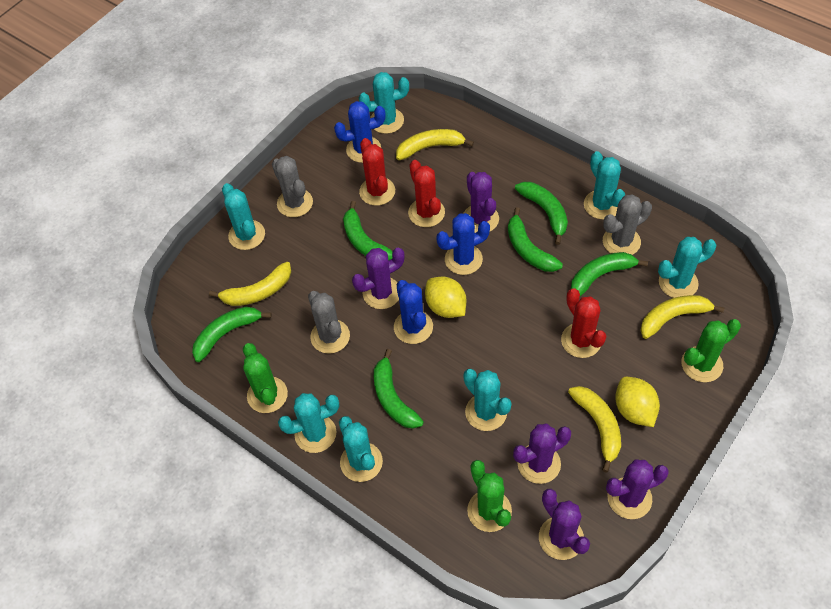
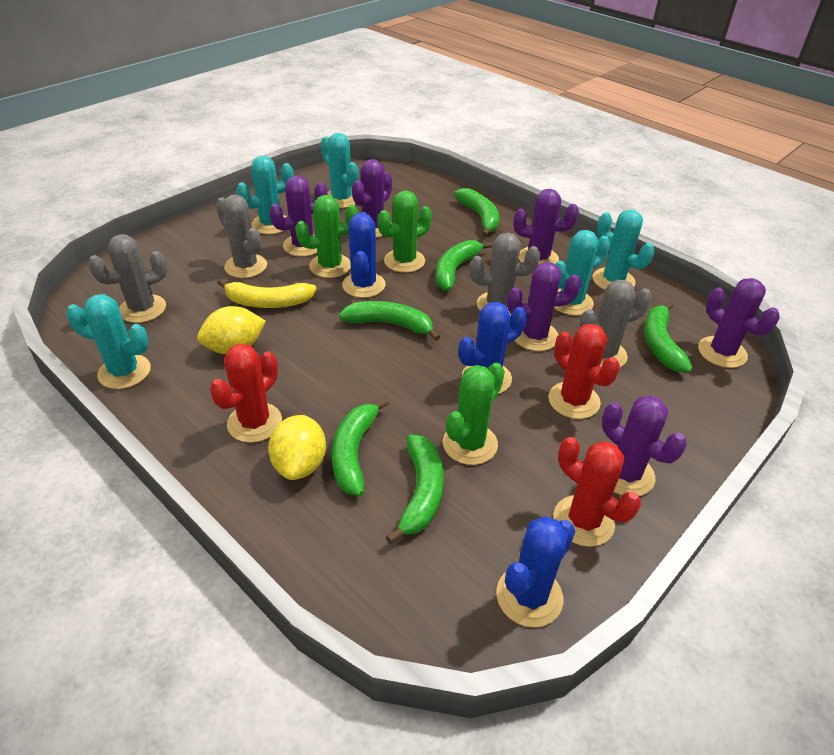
grey cactus: 3 -> 4
purple cactus: 5 -> 6
turquoise cactus: 7 -> 5
yellow banana: 4 -> 1

